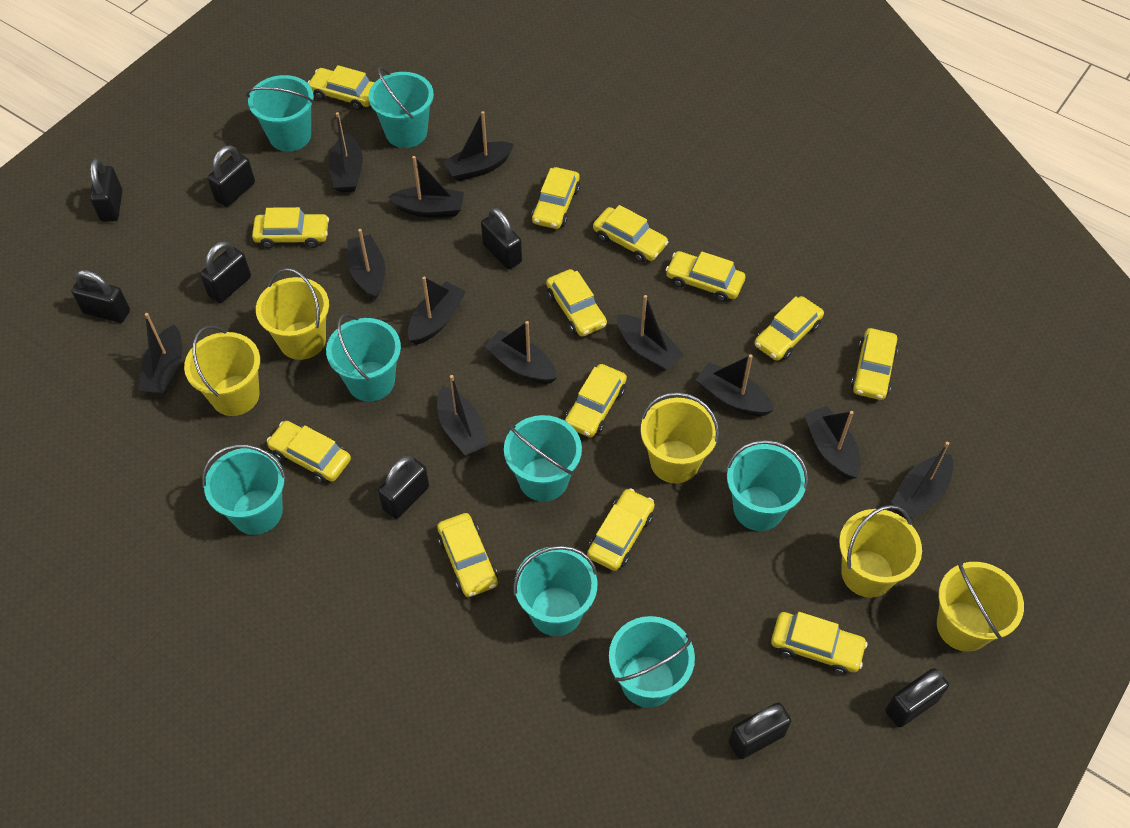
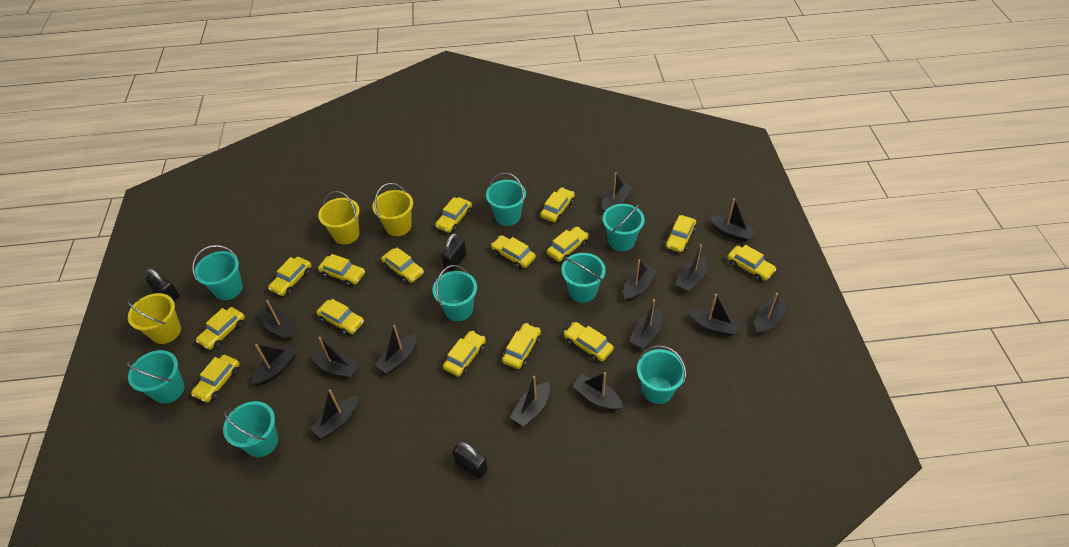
black boat: 12 -> 14
black padlock: 8 -> 3
yellow bucket: 5 -> 3
yellow car: 13 -> 15

